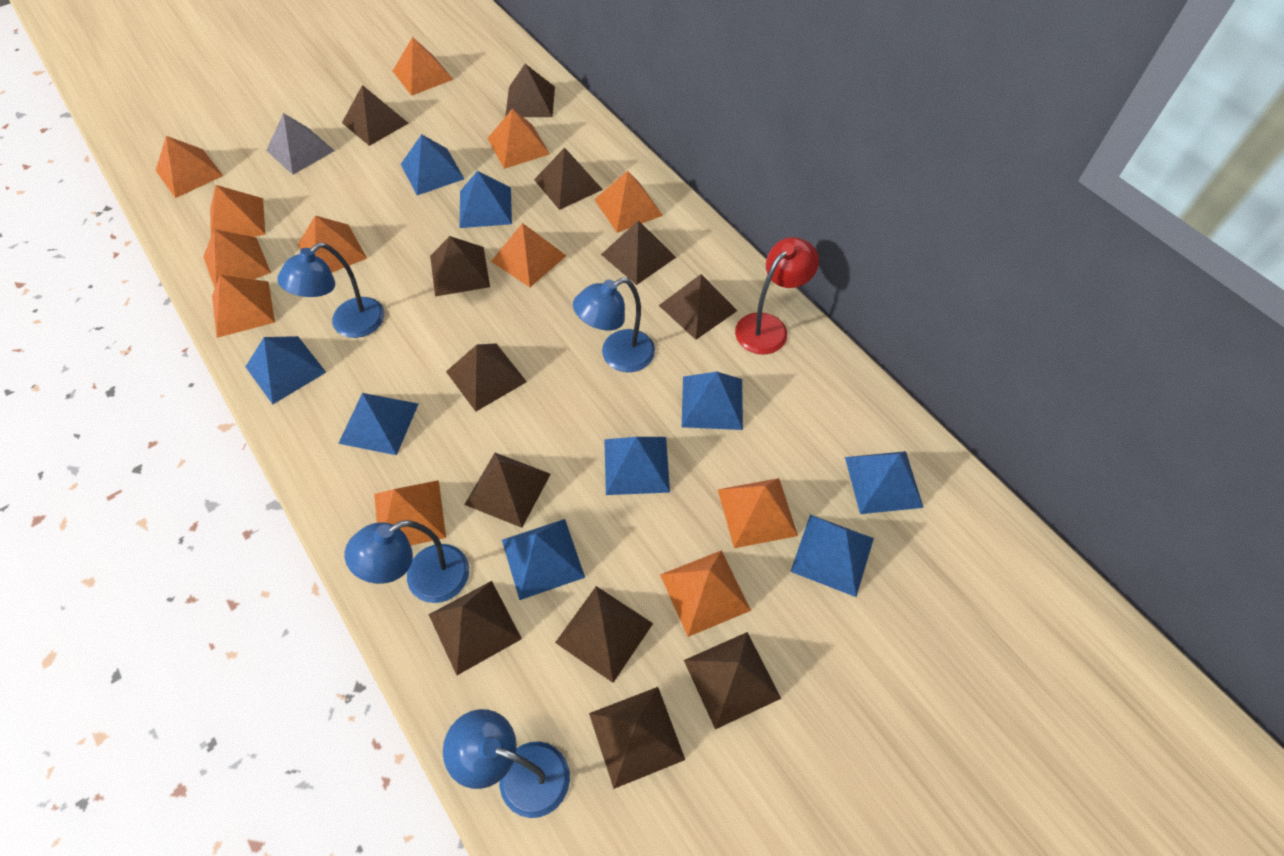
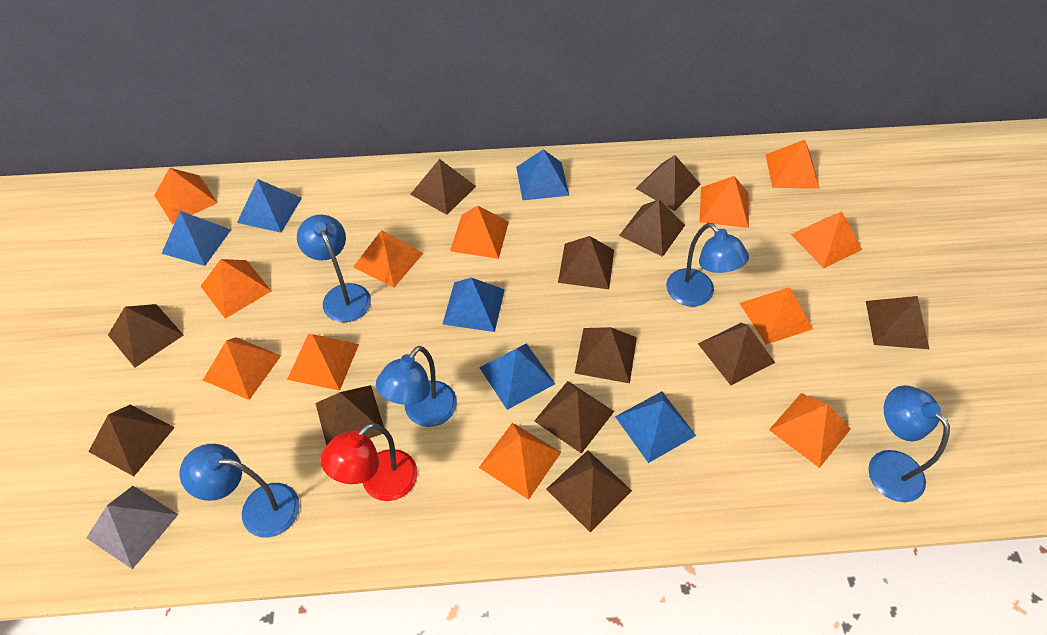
blue lamp: 4 -> 5
blue pyramid: 9 -> 6

